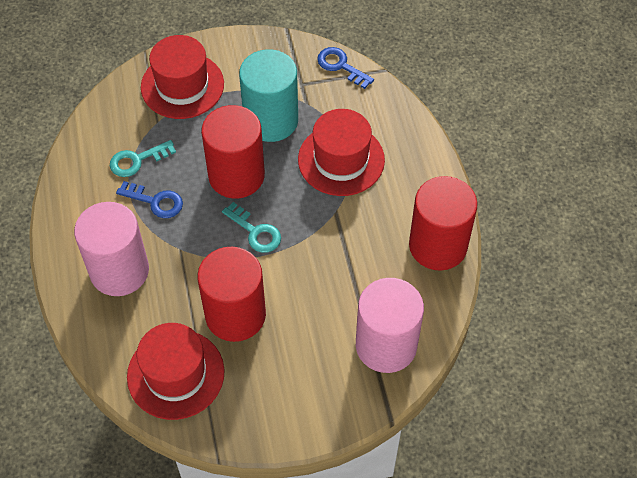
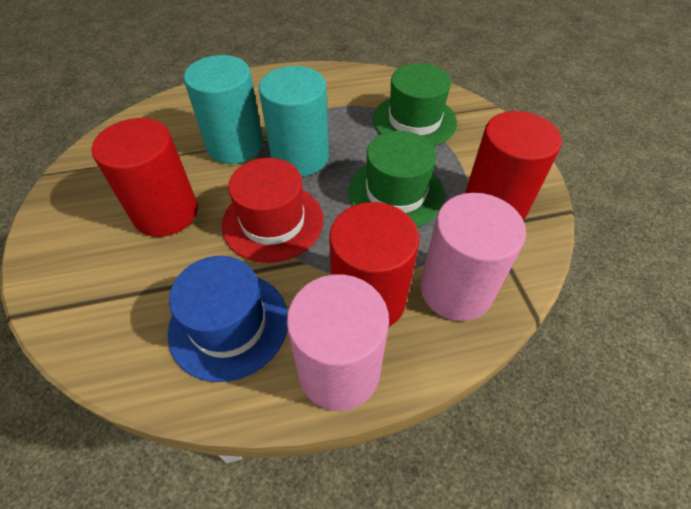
blue hat: 0 -> 1
blue key: 2 -> 0
green hat: 0 -> 2
red hat: 3 -> 1
turquoise cylinder: 1 -> 2
turquoise key: 2 -> 0

